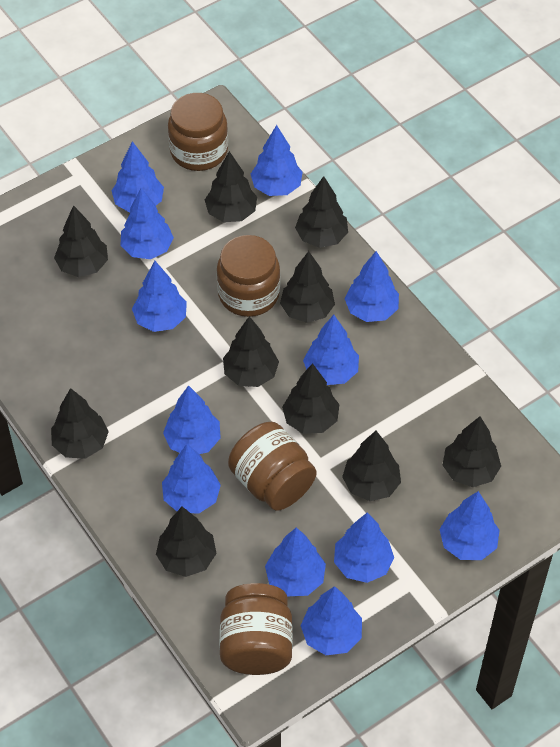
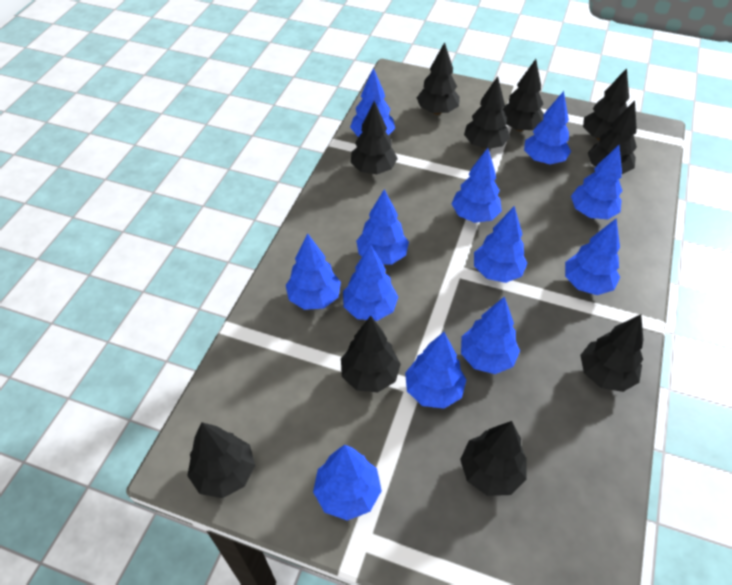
brown jar: 4 -> 0

